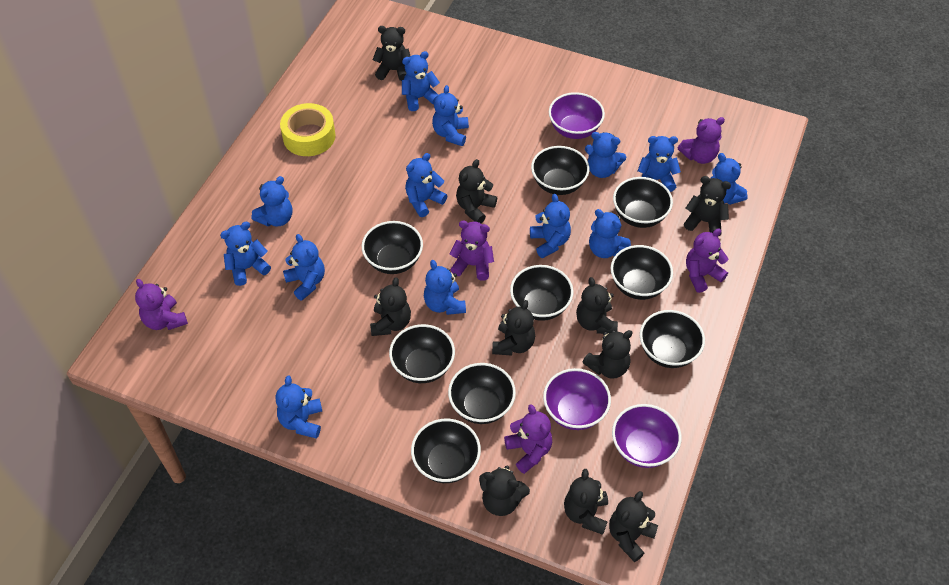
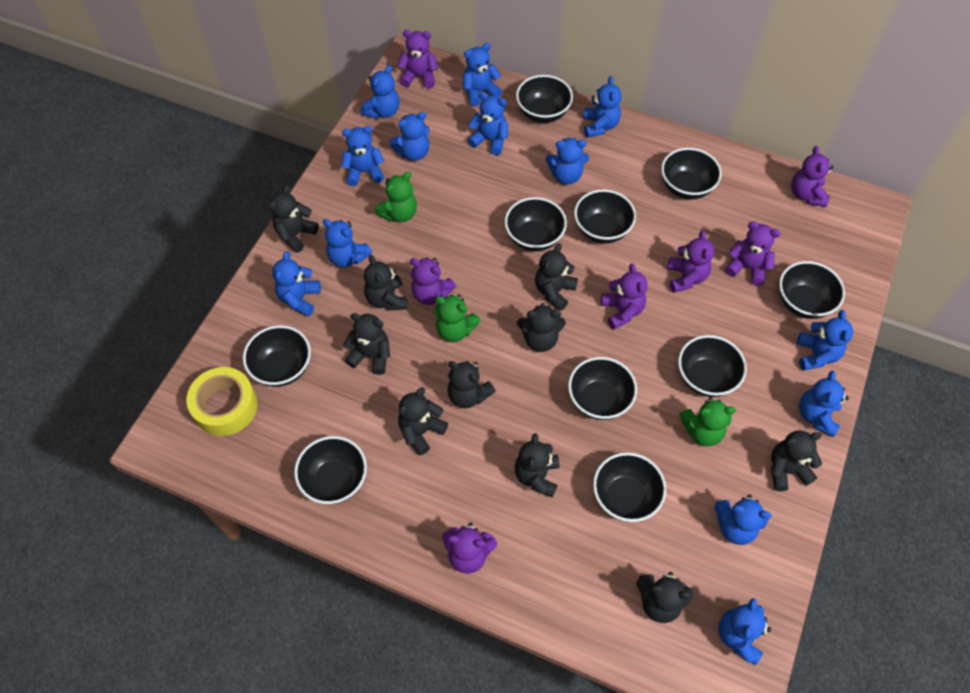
black bowl: 9 -> 10
green teddy bear: 0 -> 3
purple bowl: 3 -> 0
purple teddy bear: 5 -> 7

